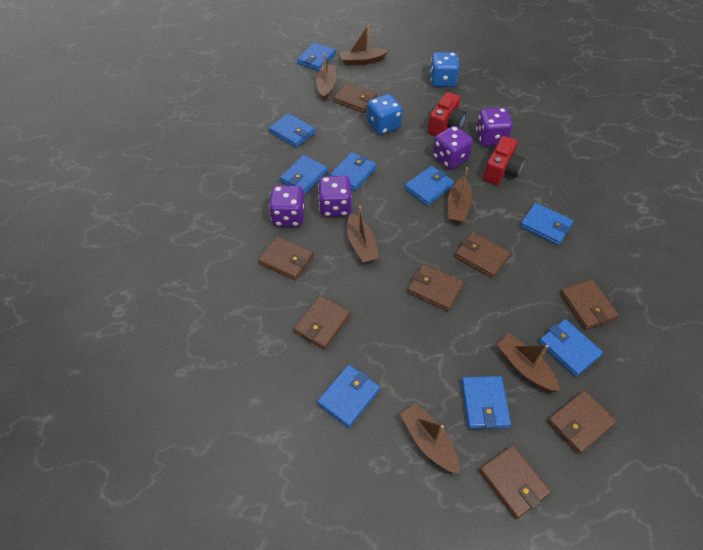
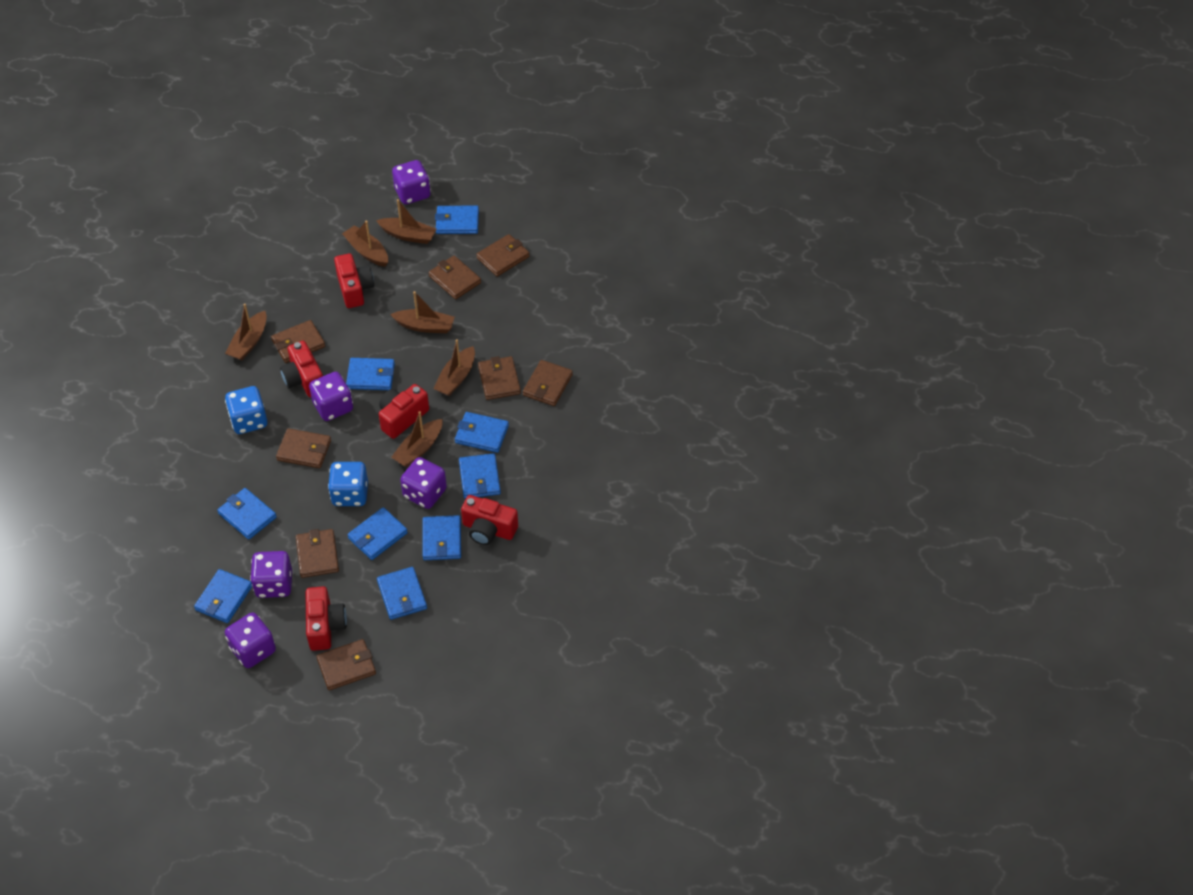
purple dice: 4 -> 5
red camera: 2 -> 5

